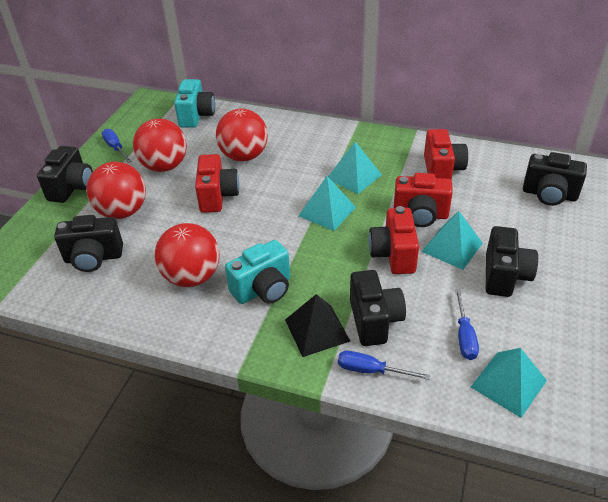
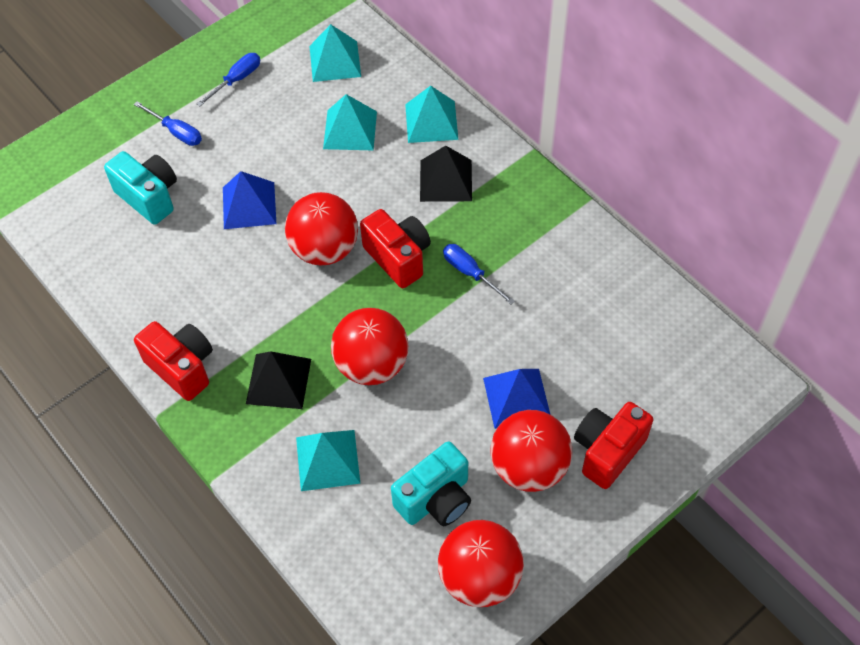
black camera: 5 -> 0
black pyramid: 1 -> 2
blue pyramid: 0 -> 2
red camera: 4 -> 3

